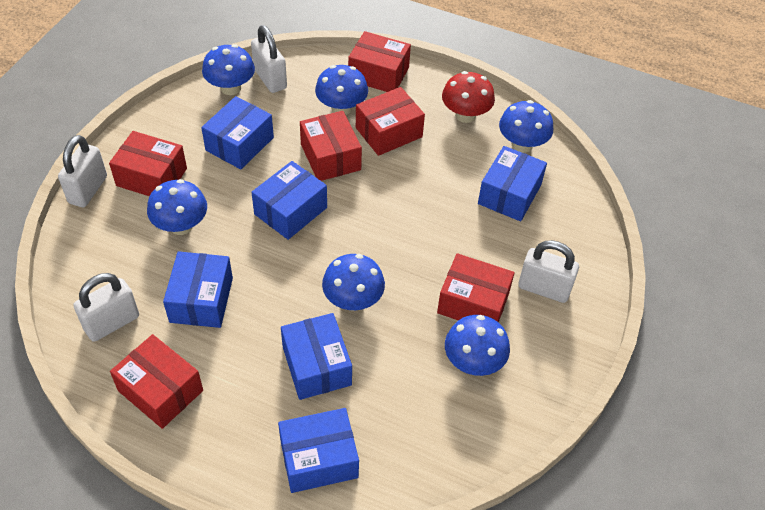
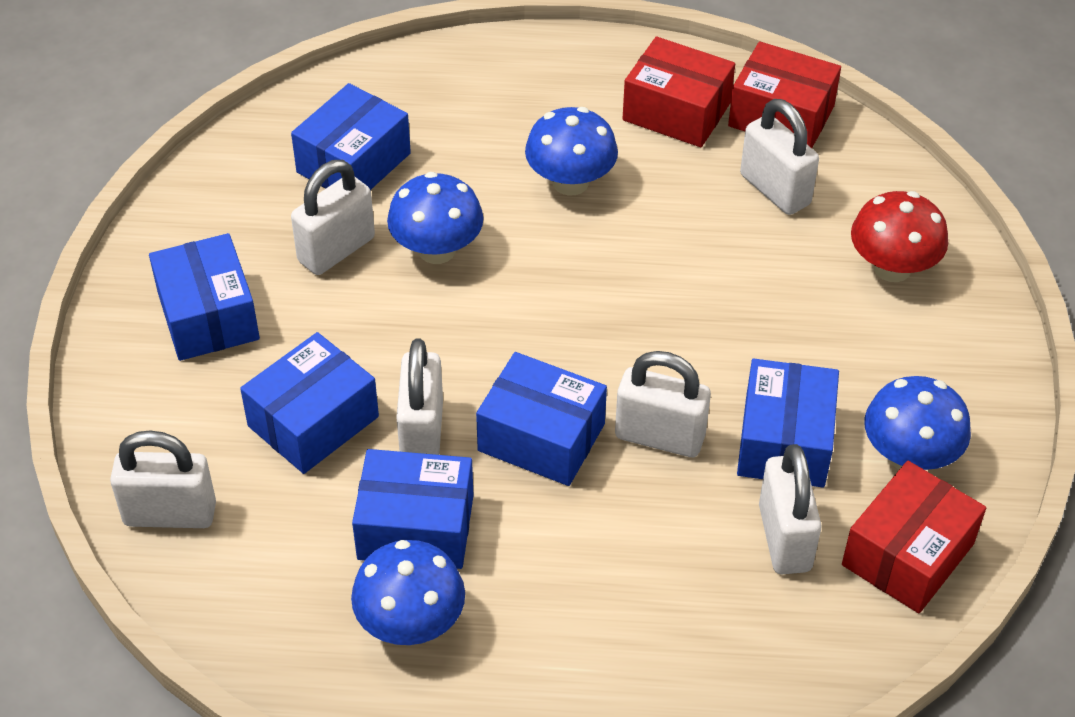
blue mushroom: 6 -> 4
red box: 6 -> 3
white padlock: 4 -> 6

